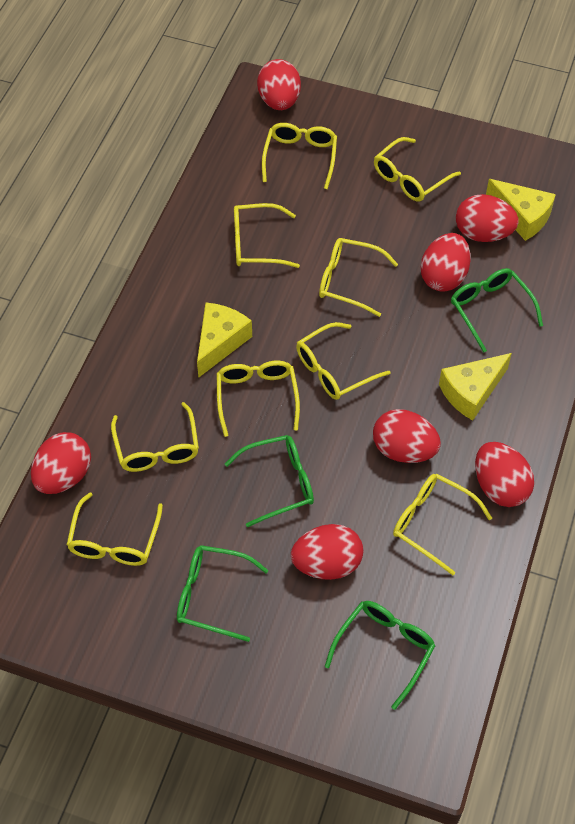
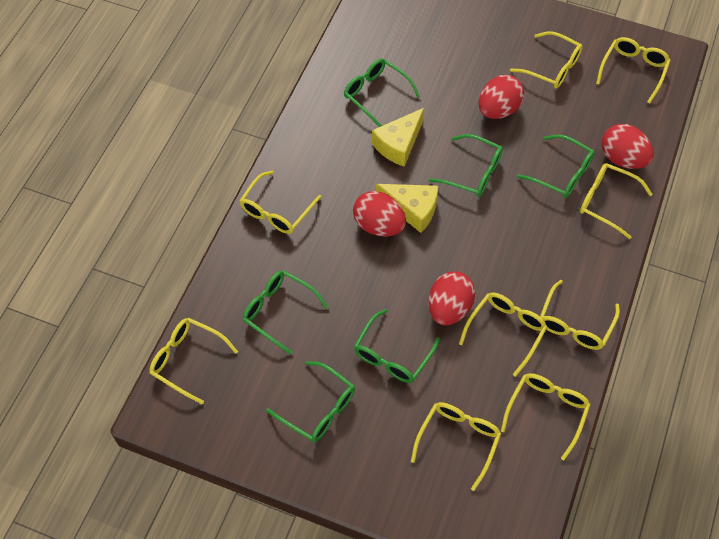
green glasses: 4 -> 6
red egg: 7 -> 4
yellow cheese: 3 -> 2

